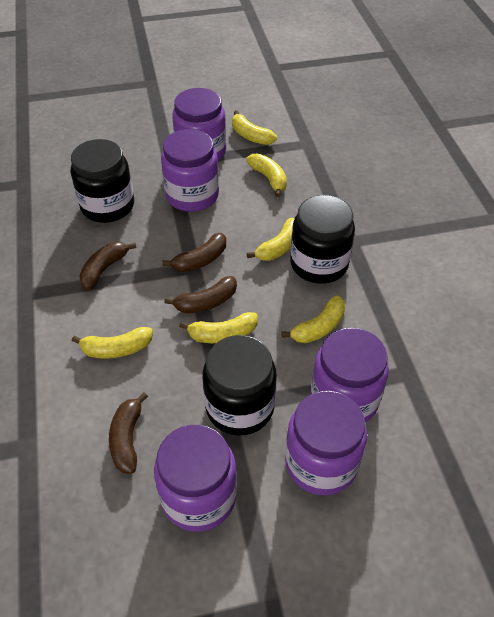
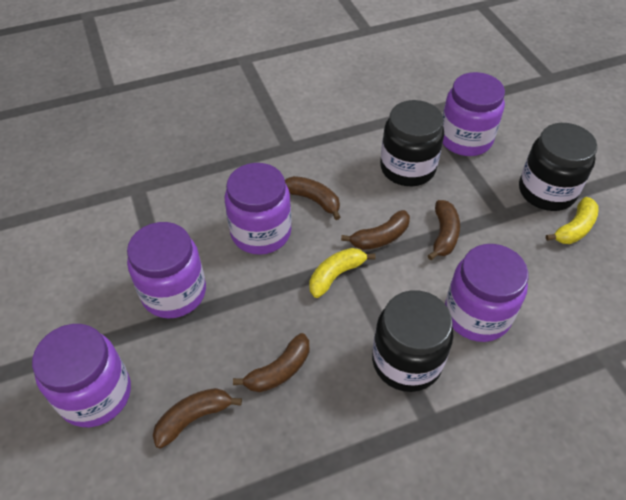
brown banana: 4 -> 5
yellow banana: 6 -> 2

